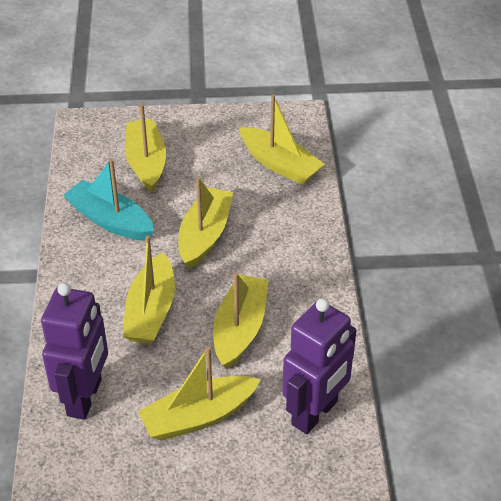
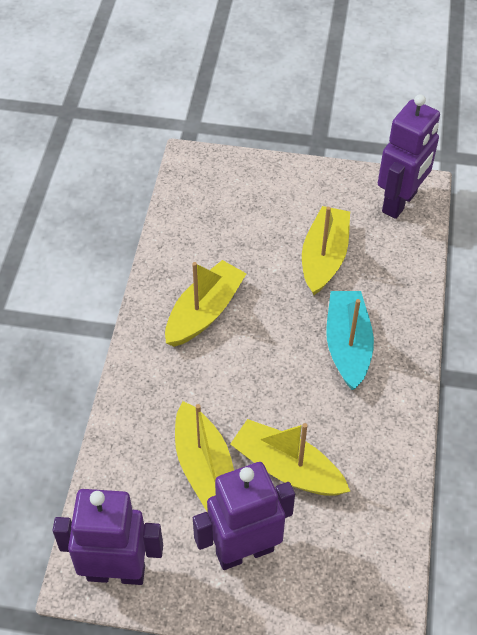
purple robot: 2 -> 3
yellow boat: 6 -> 4

